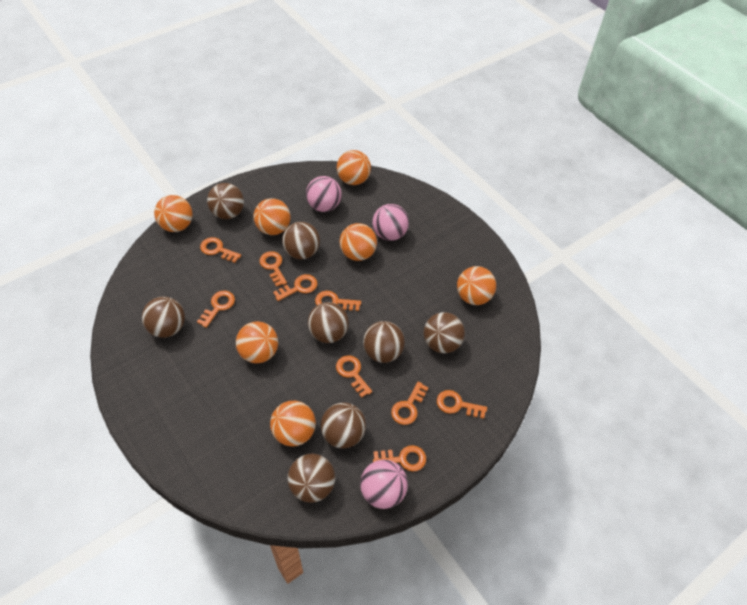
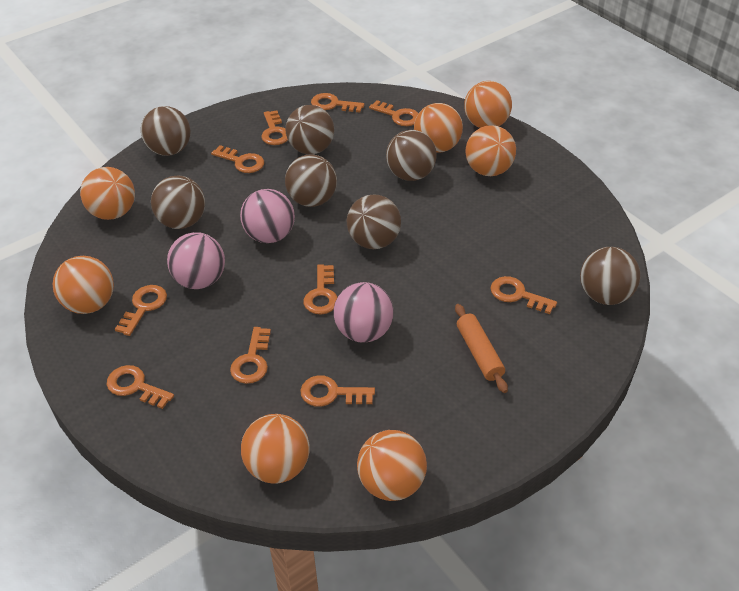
brown ball: 8 -> 7
orange key: 9 -> 10
orange rolling pin: 0 -> 1

